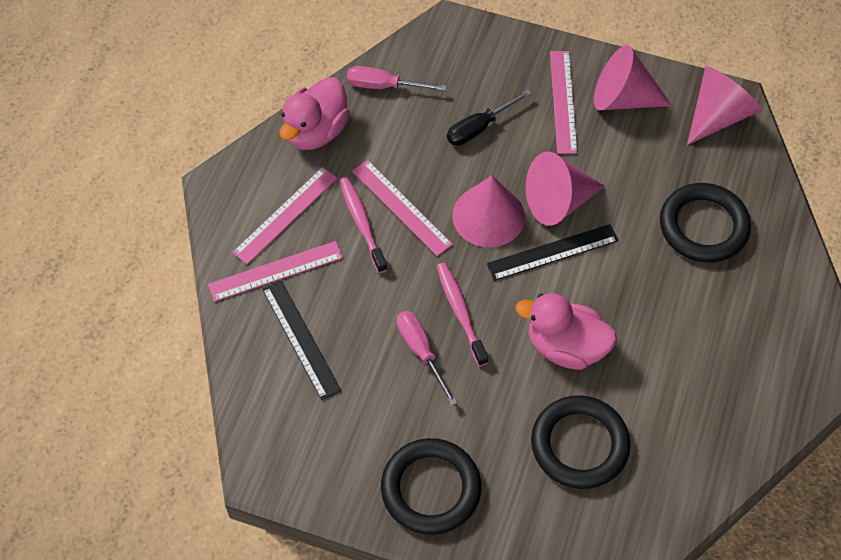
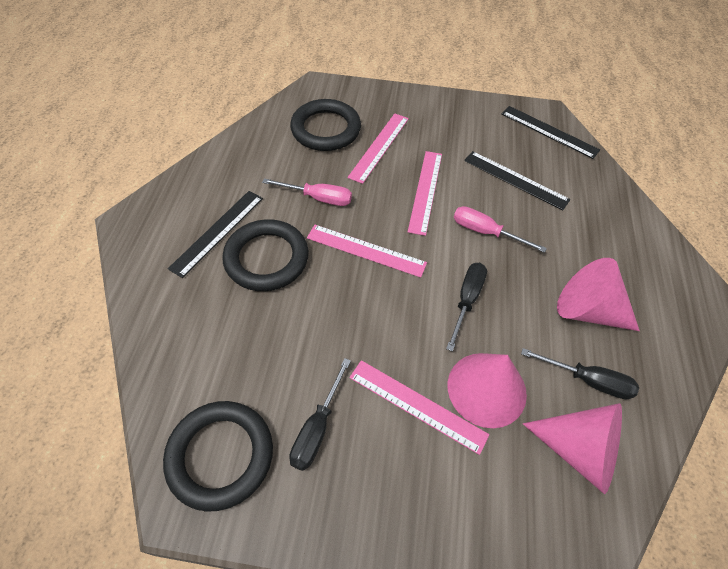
black ruler: 2 -> 3
black screwdriver: 1 -> 3
pink cone: 4 -> 3
pink duck: 2 -> 0
pink toothbrush: 2 -> 0

